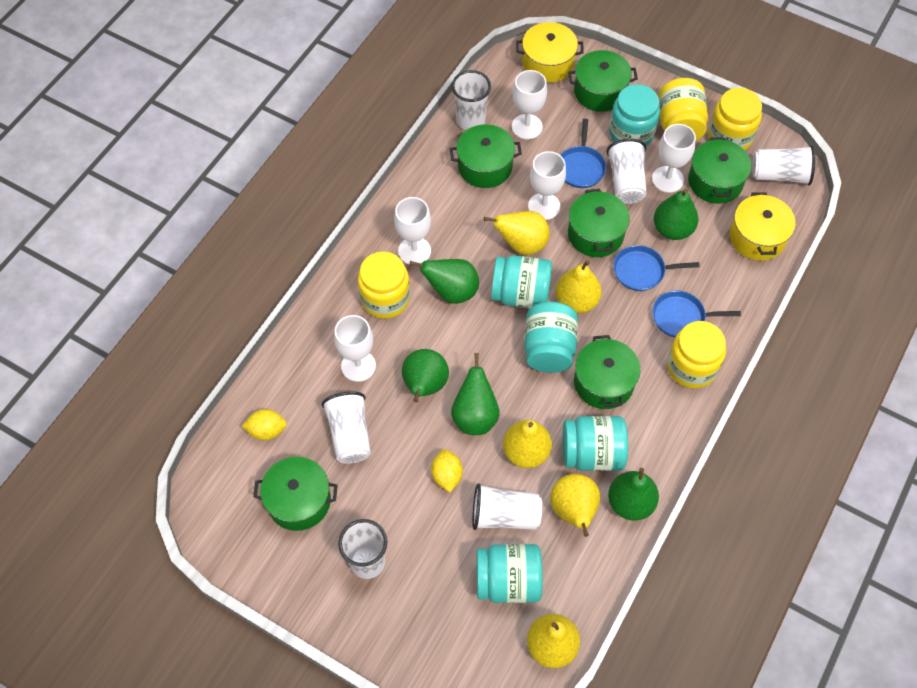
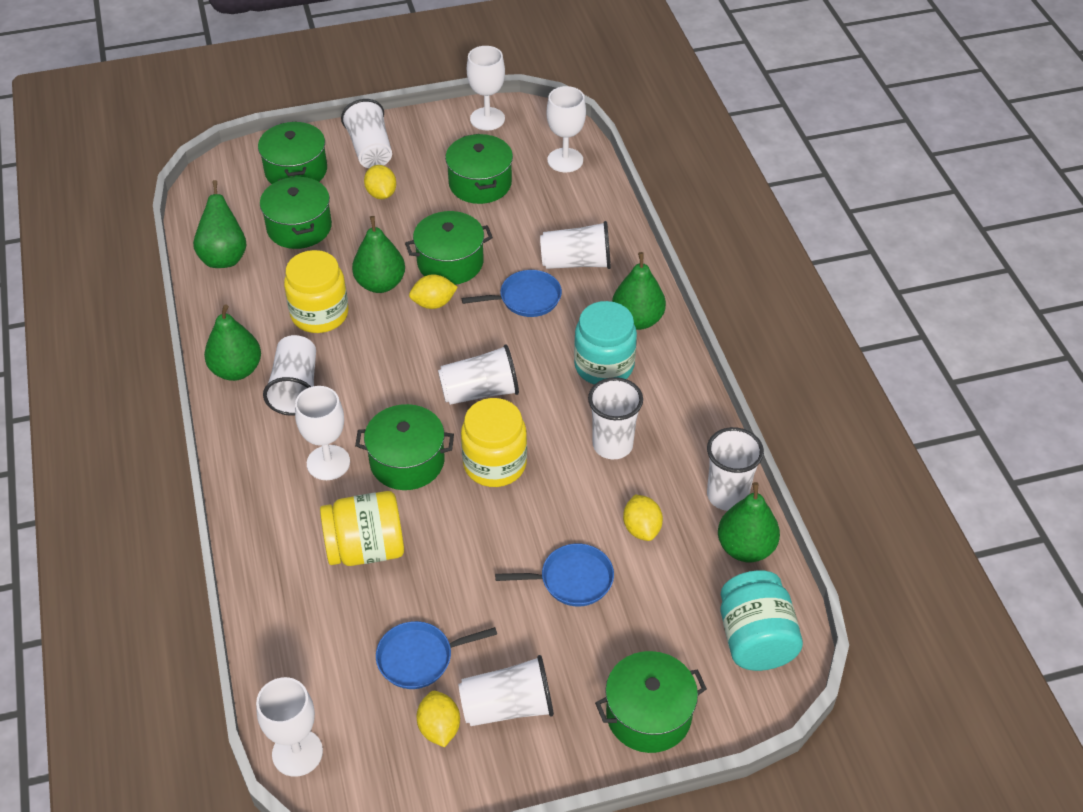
turquoise jar: 5 -> 2
white cup: 6 -> 7
white goblet: 5 -> 4
yellow jar: 4 -> 3
yellow lemon: 2 -> 4
yellow pear: 5 -> 0
yellow pot: 2 -> 0

